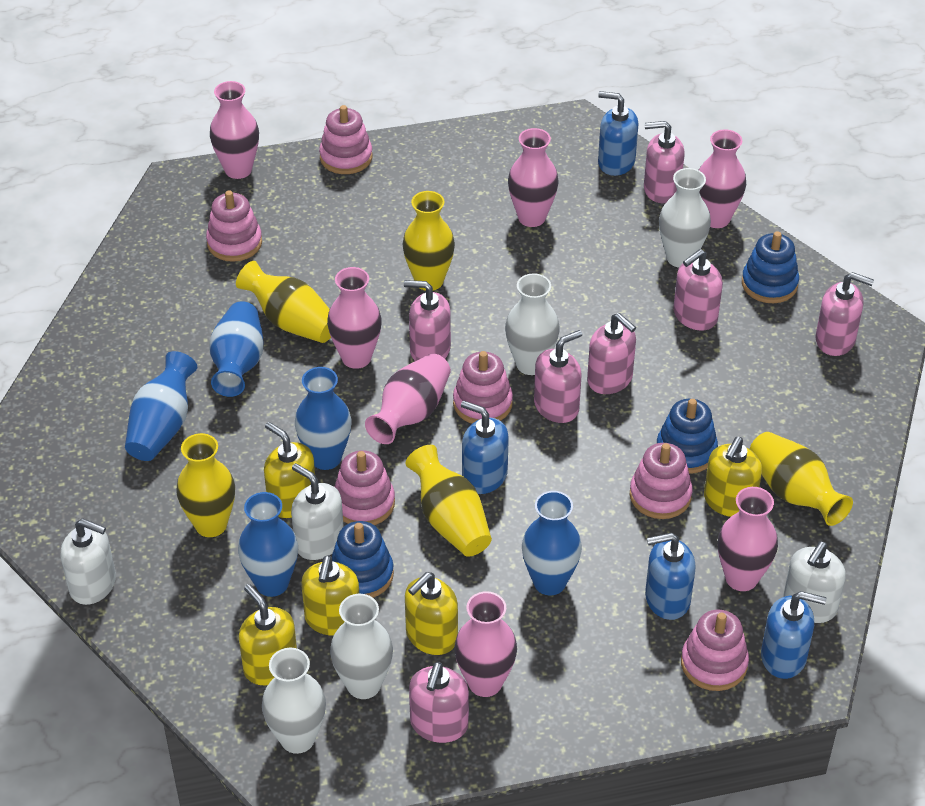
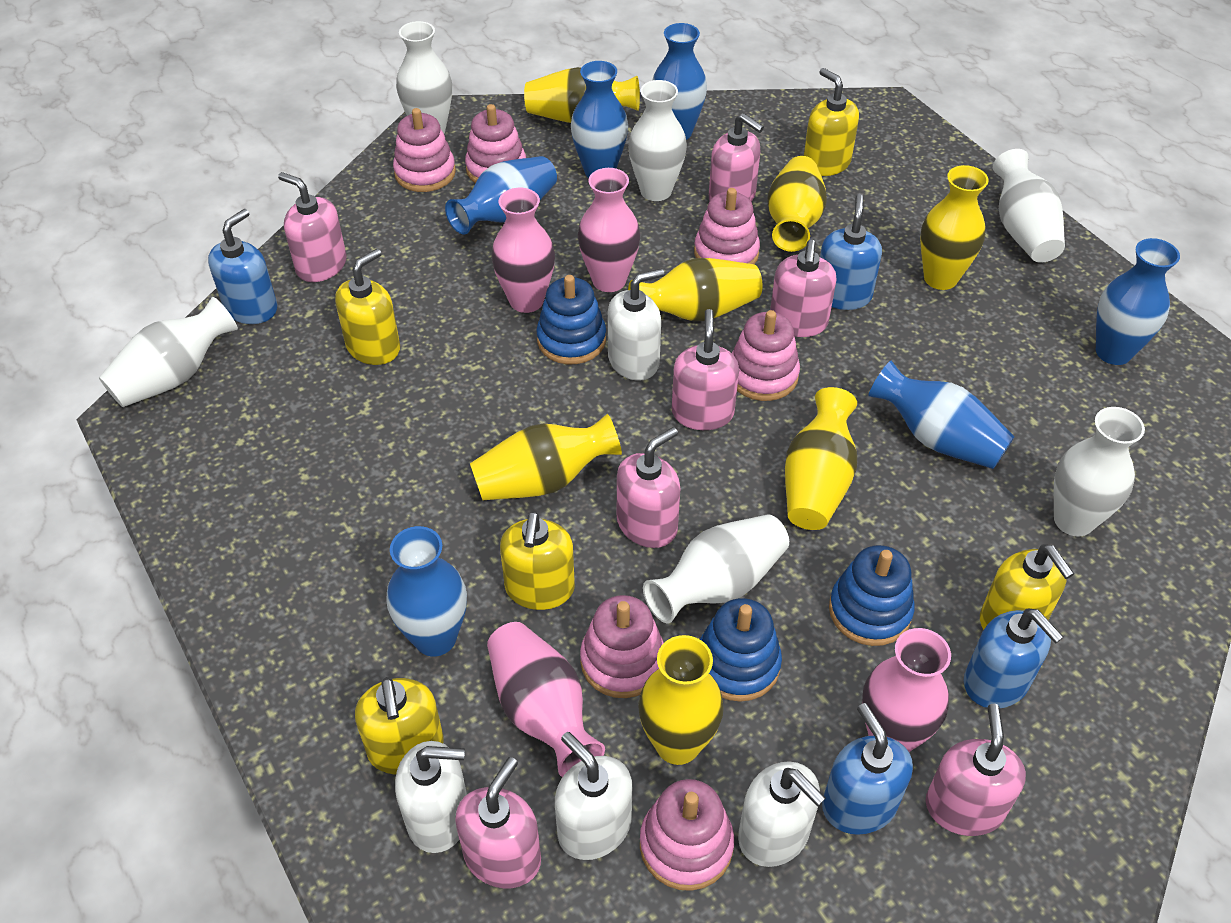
blue vase: 5 -> 6
pink vase: 7 -> 4
white soap dispenser: 3 -> 4
white vase: 4 -> 6
yellow vase: 5 -> 7

